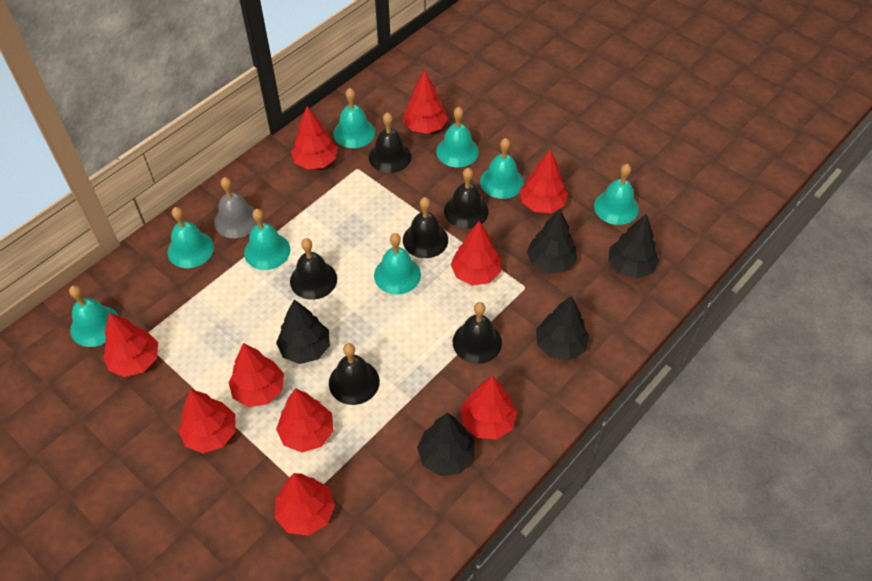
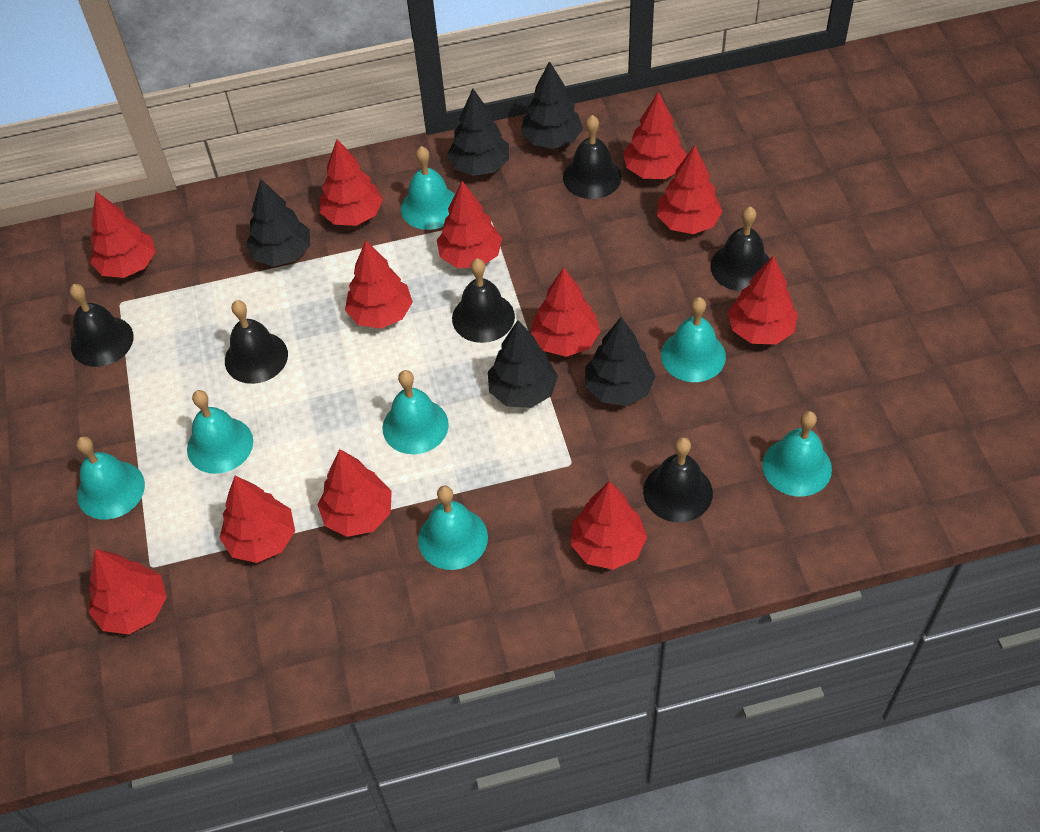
grey bell: 1 -> 0
red tree: 10 -> 12
turquoise bell: 8 -> 7

